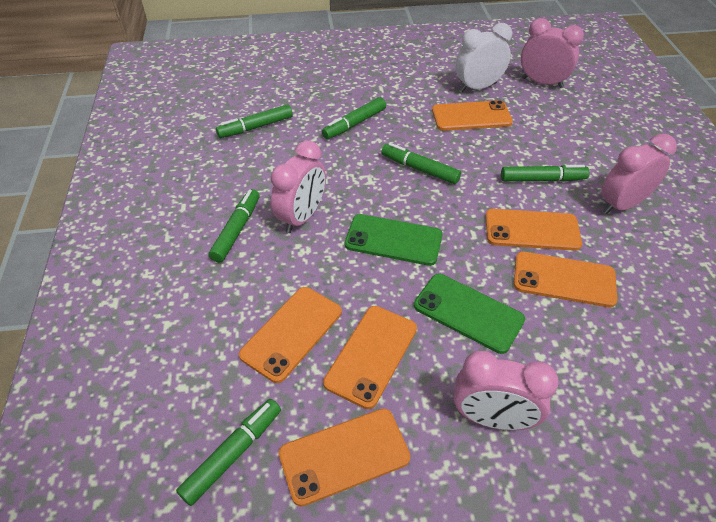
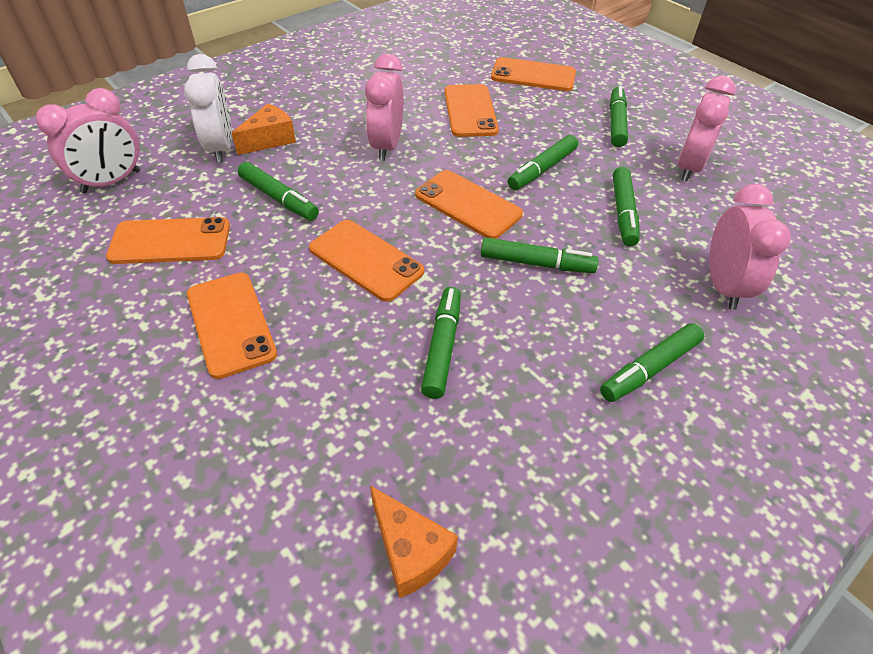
green marker: 6 -> 7
green phone: 2 -> 0
orange cheese: 0 -> 2

